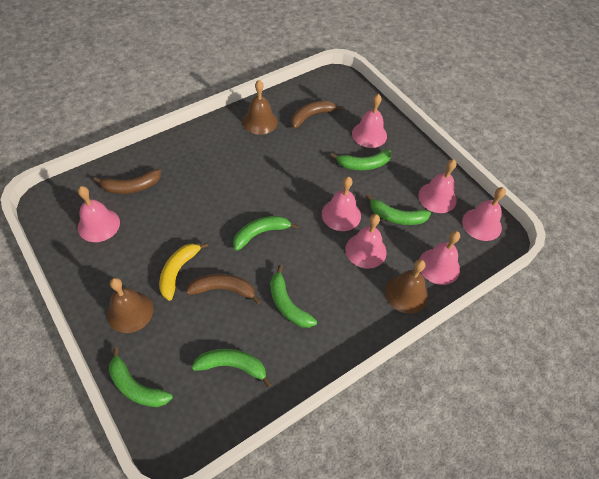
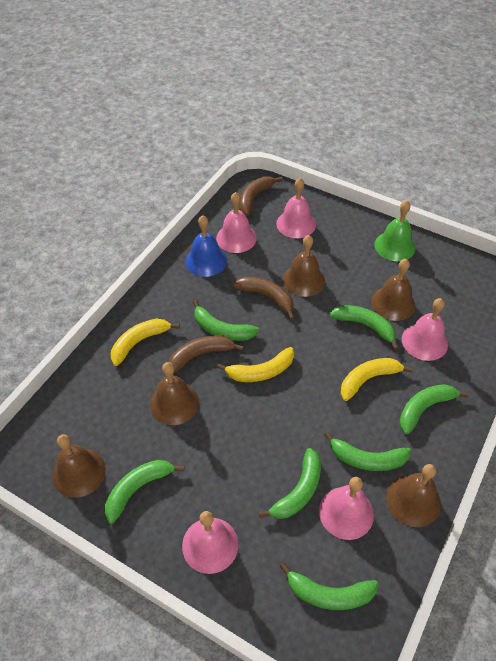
blue bell: 0 -> 1
brown bell: 3 -> 5
green banana: 6 -> 7
green bell: 0 -> 1
pink bell: 7 -> 5
yellow banana: 1 -> 3

